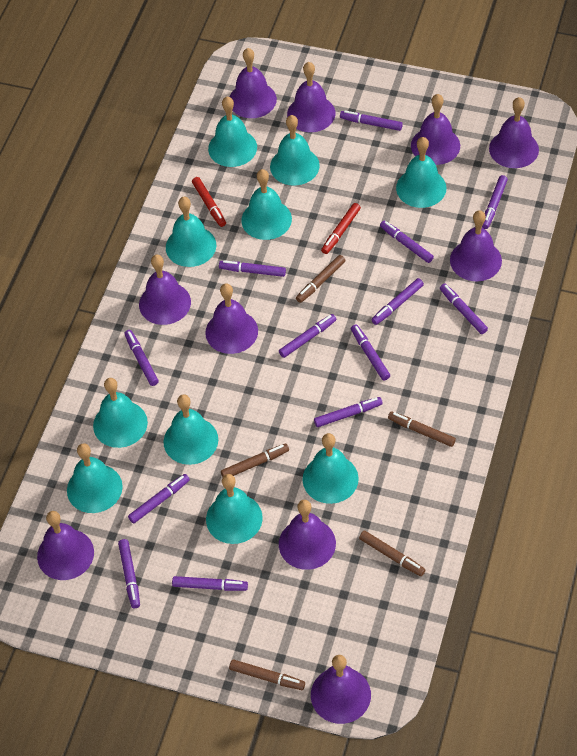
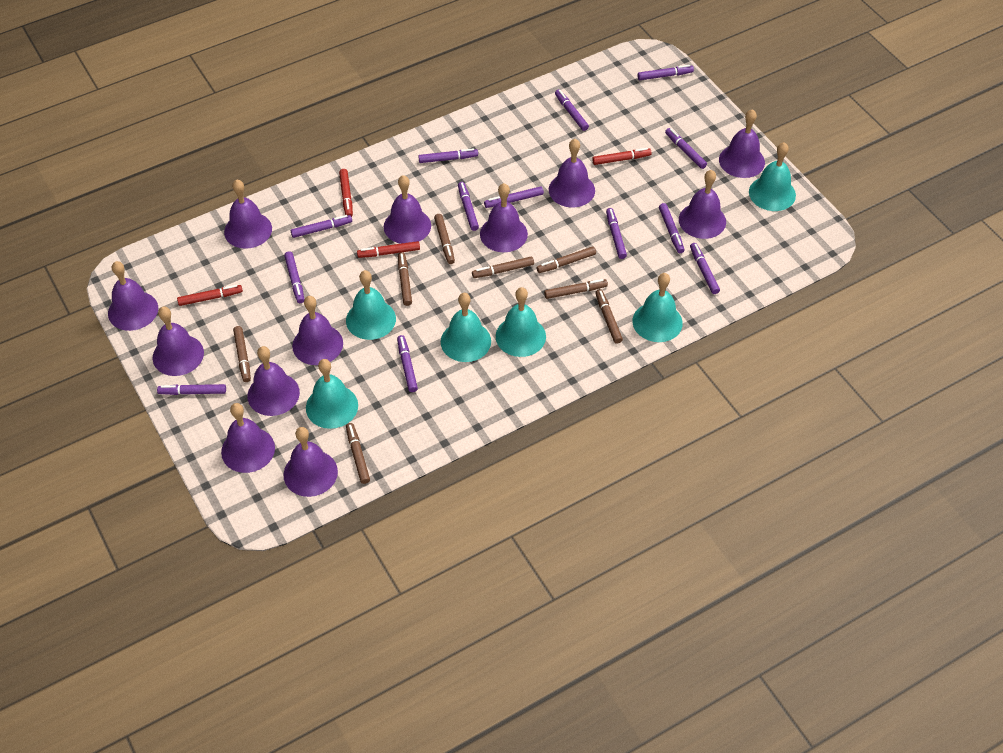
brown marker: 5 -> 8
purple bell: 10 -> 12
red marker: 2 -> 4
turquoise bell: 10 -> 6

